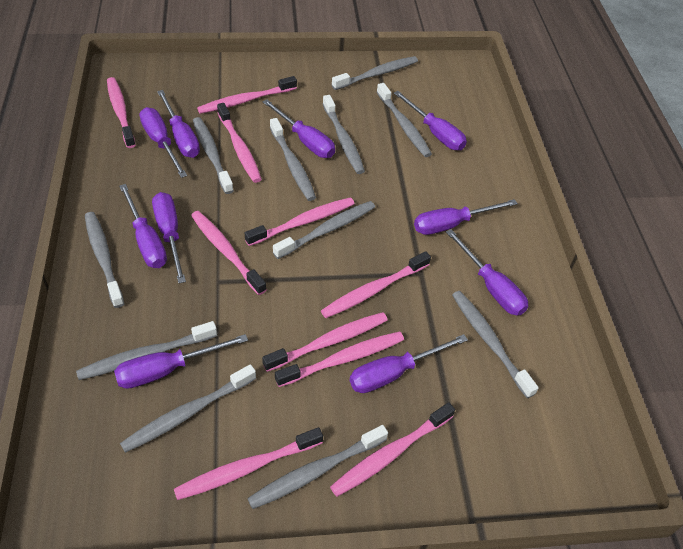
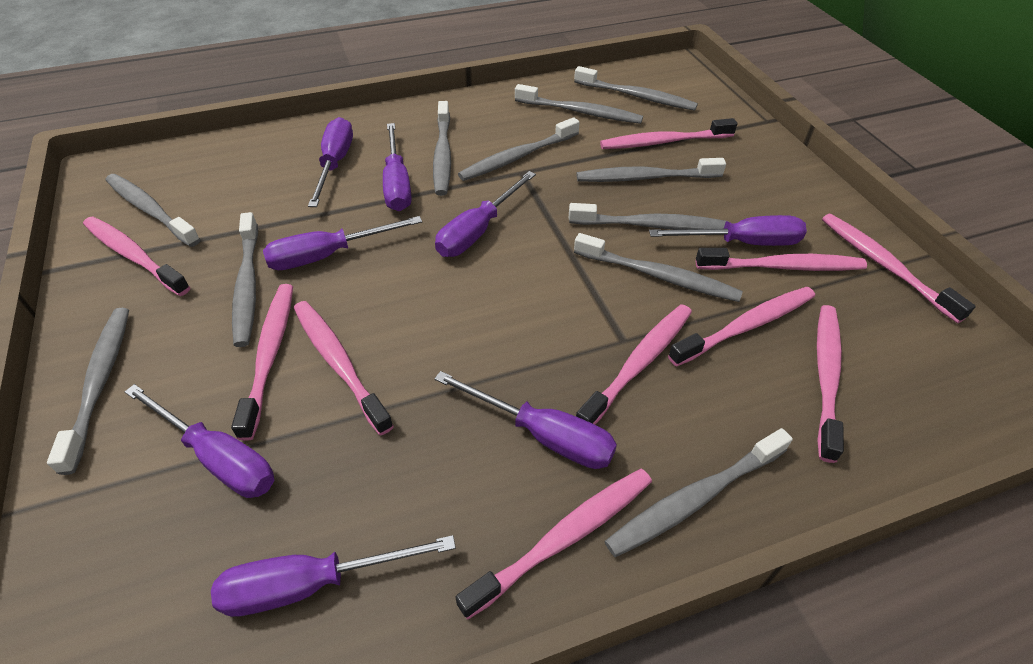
purple screwdriver: 10 -> 8

